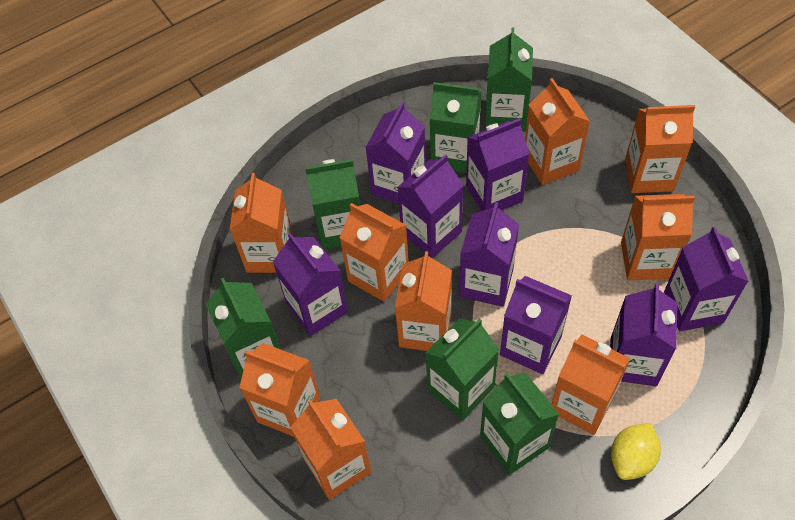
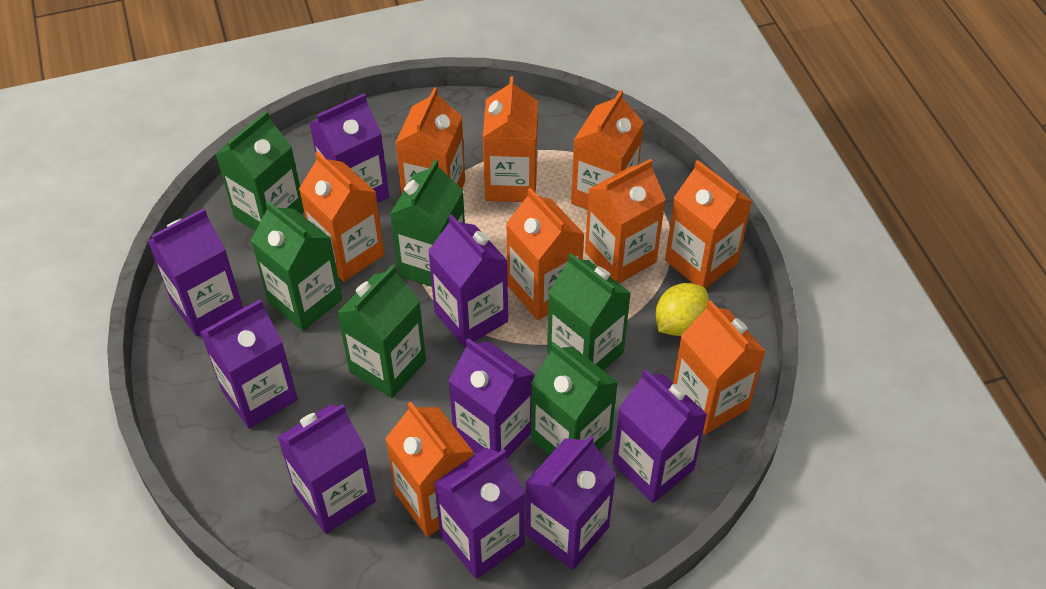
purple carton: 8 -> 9

